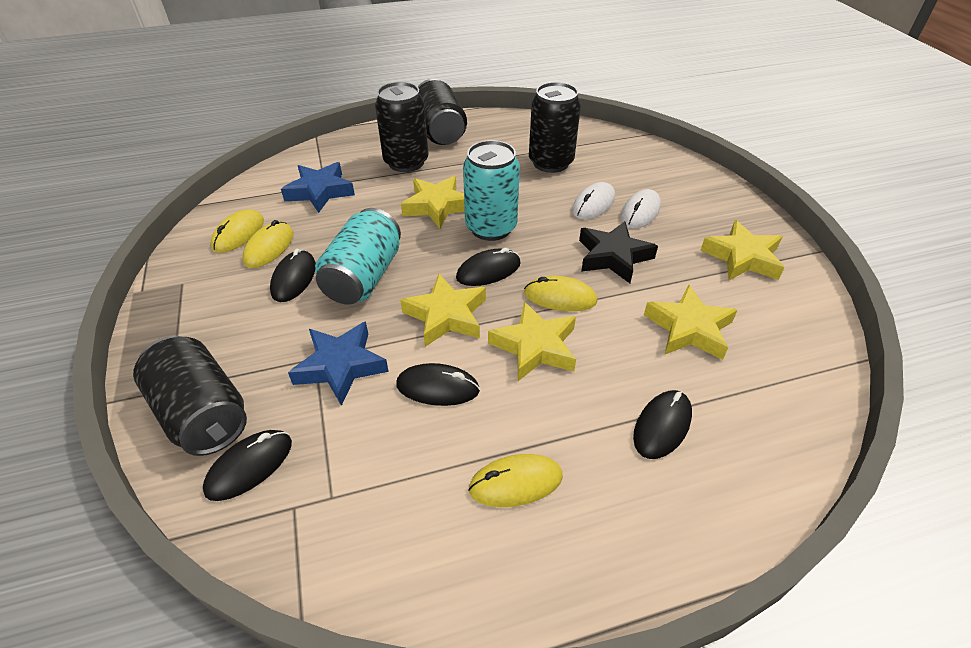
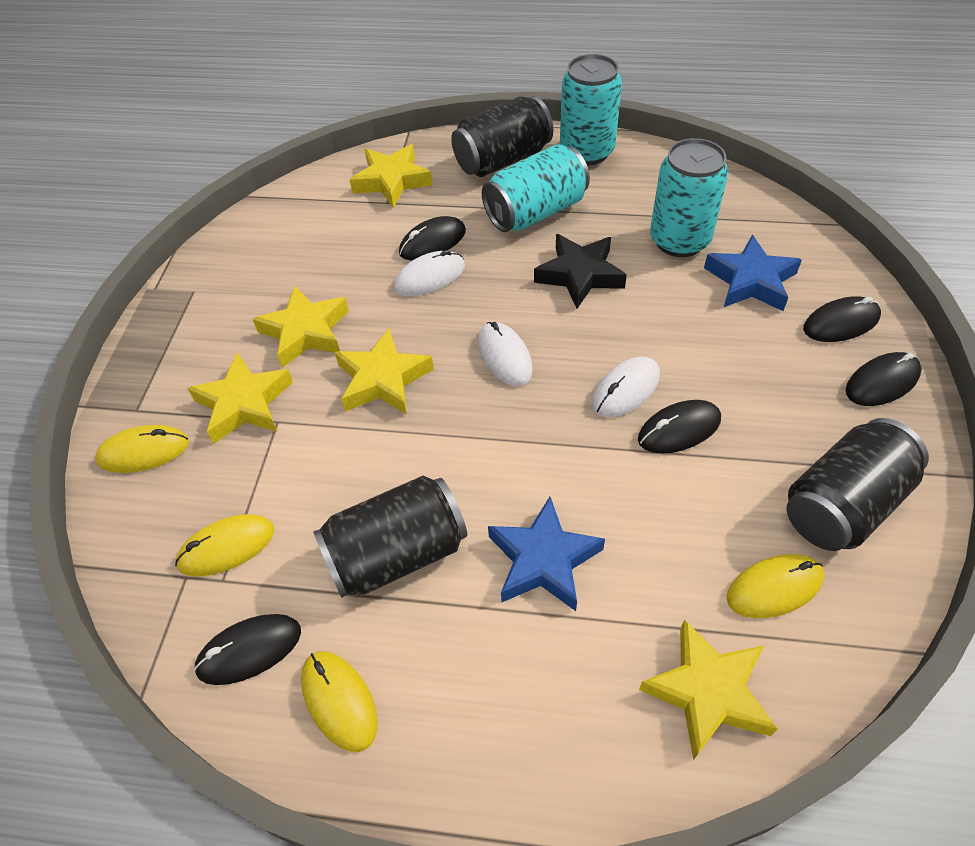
black can: 4 -> 3
turquoise can: 2 -> 3
white mouse: 2 -> 3

